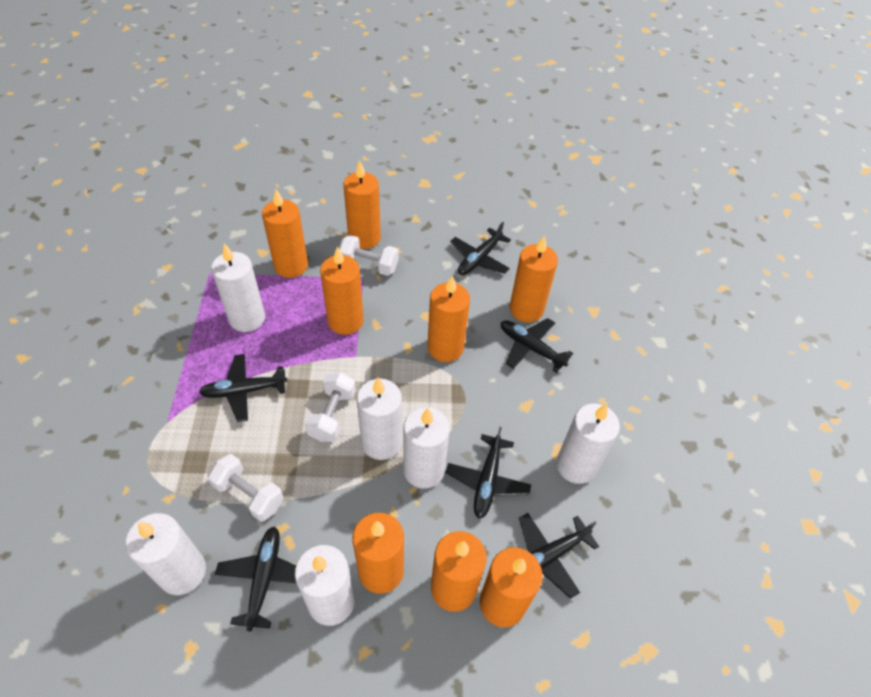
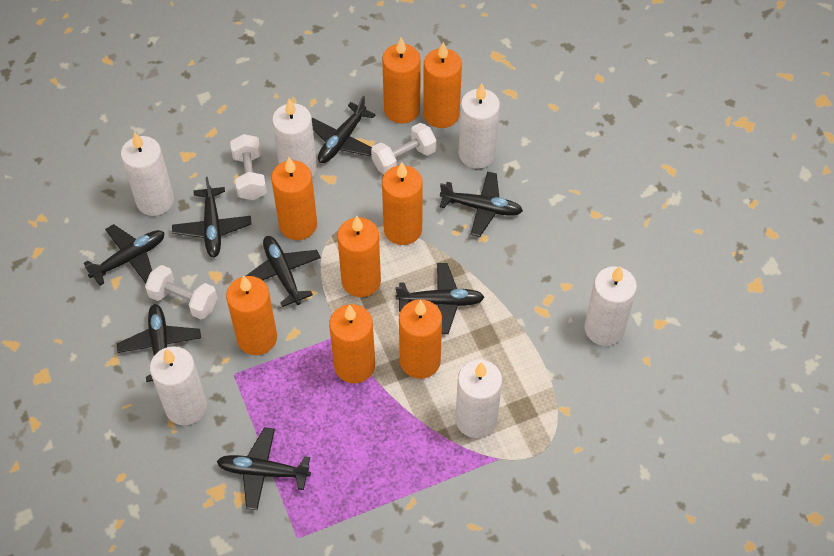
black plane: 6 -> 8

